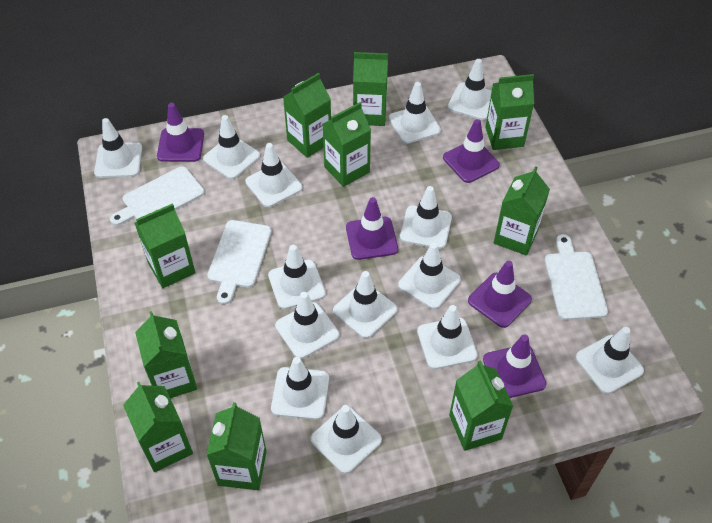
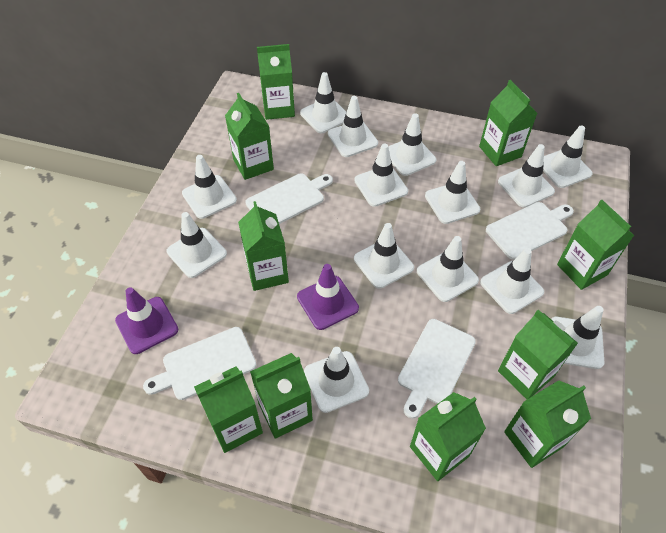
purple traffic cone: 5 -> 2
white cutting board: 3 -> 4

